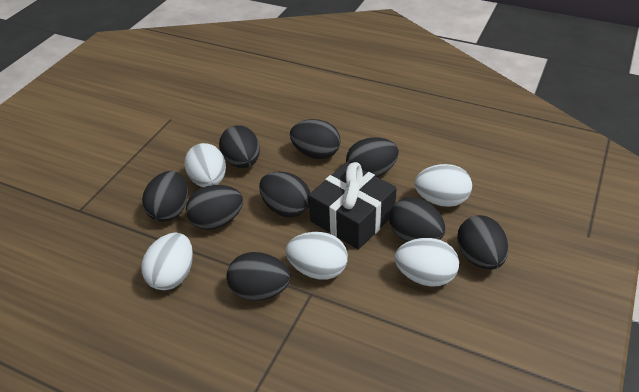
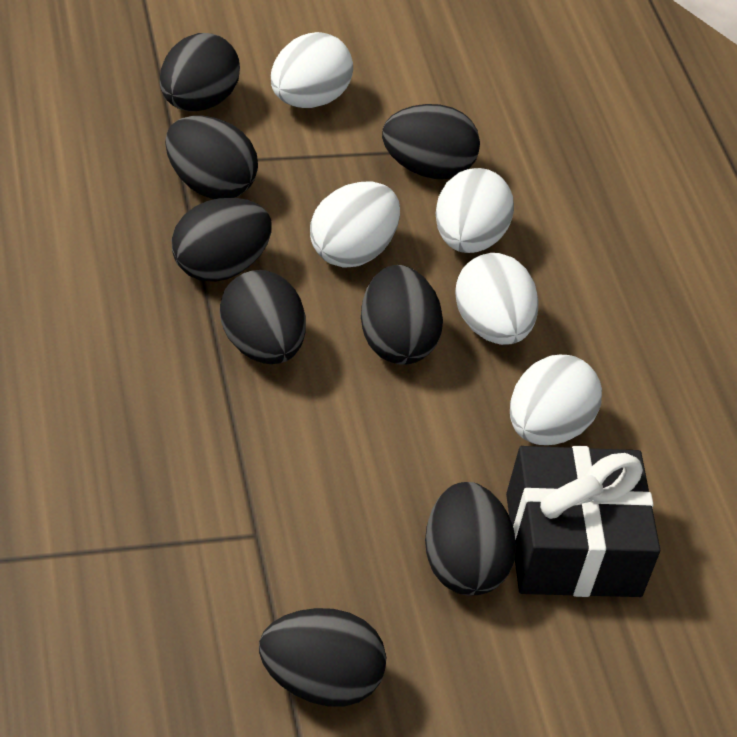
black egg: 9 -> 8

